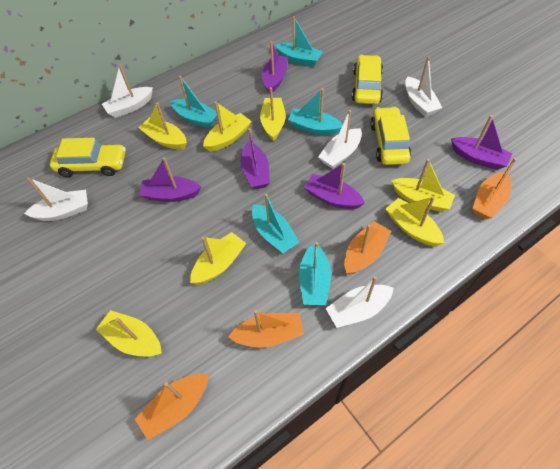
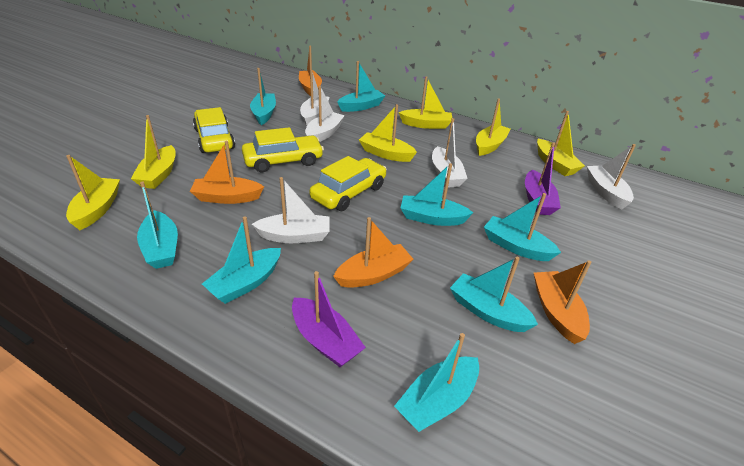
purple boat: 5 -> 2
turquoise boat: 5 -> 8
yellow boat: 7 -> 6

